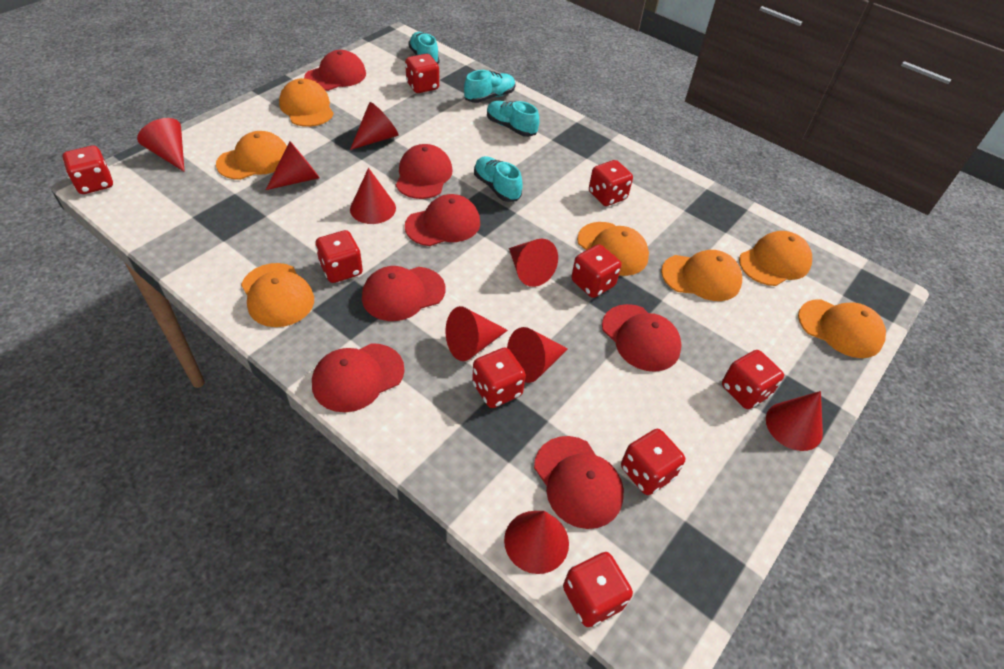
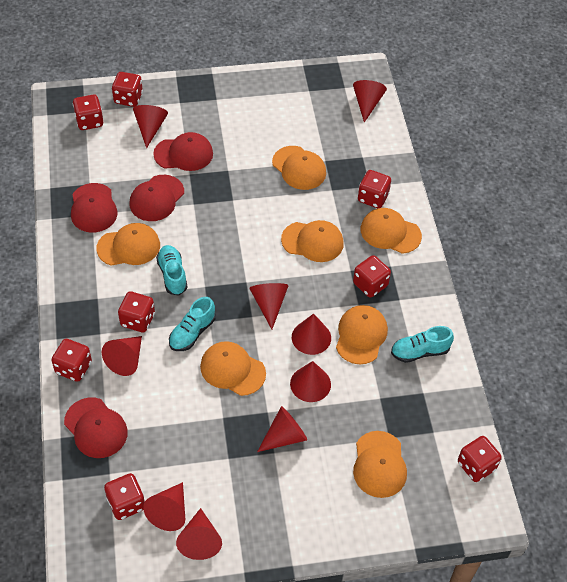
red cap: 7 -> 4
red dice: 9 -> 8
turquoise shoe: 4 -> 3

